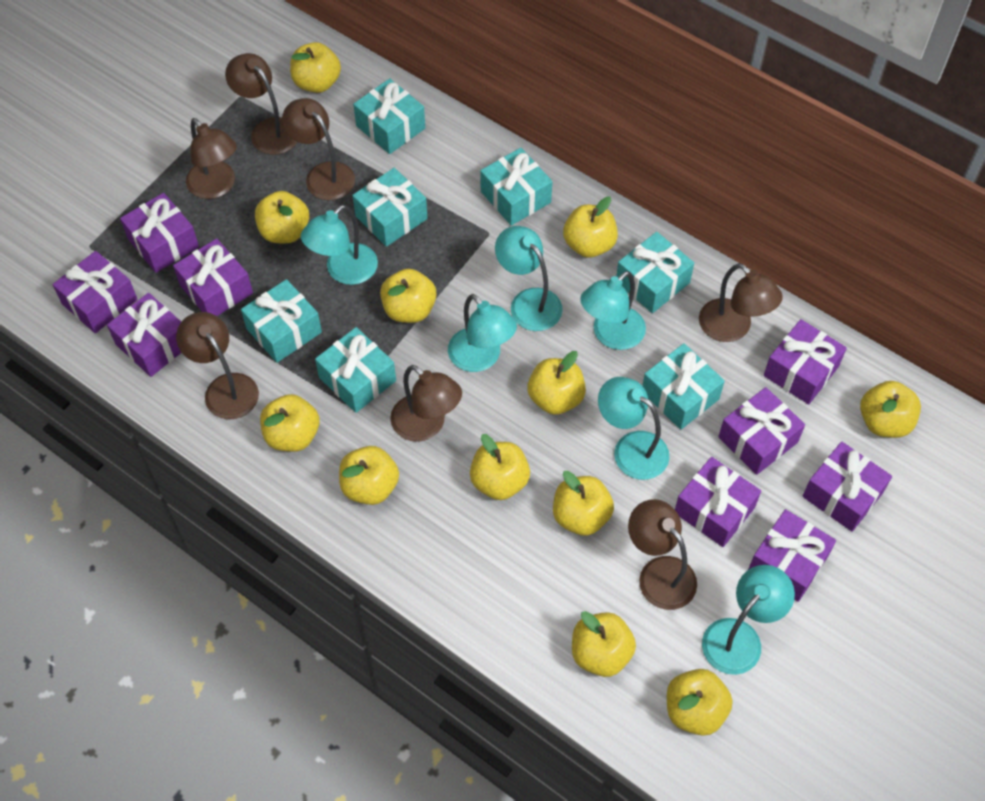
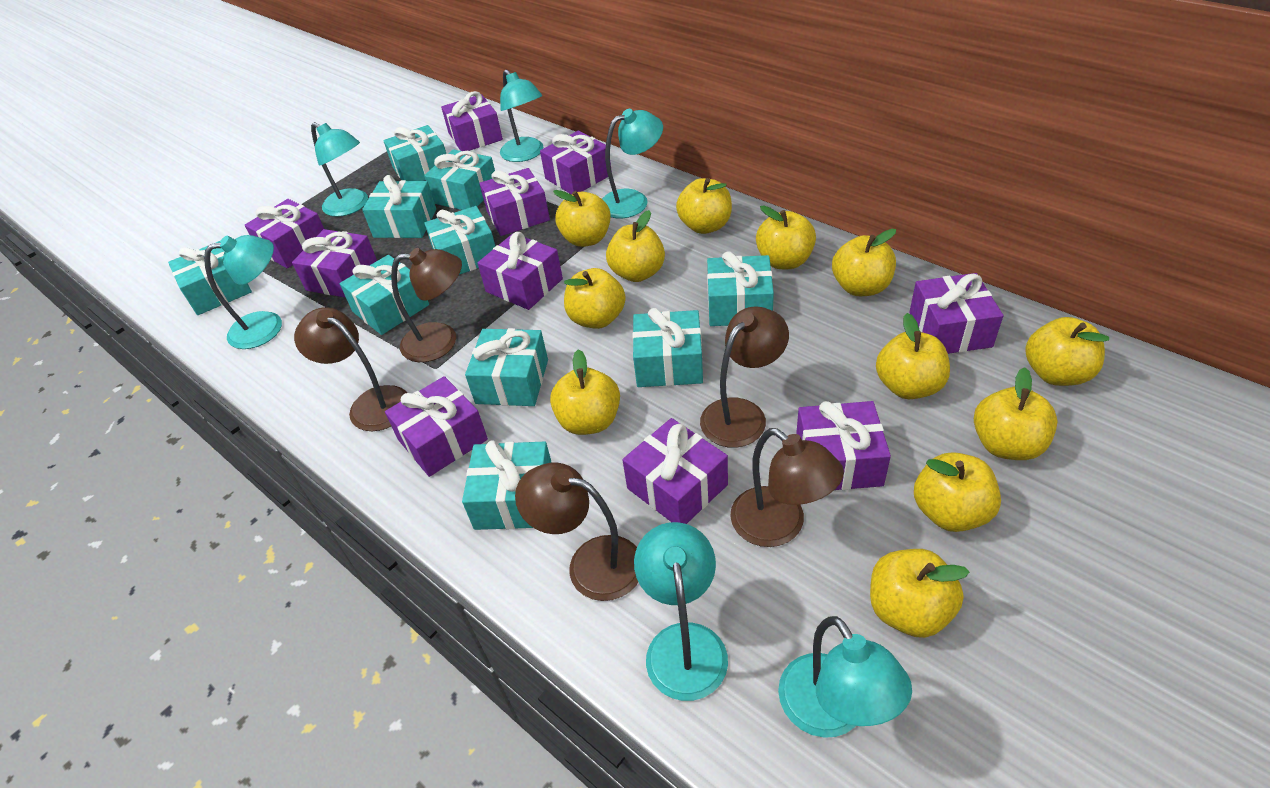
brown lamp: 7 -> 5
purple gift: 9 -> 10
turquoise gift: 7 -> 10

